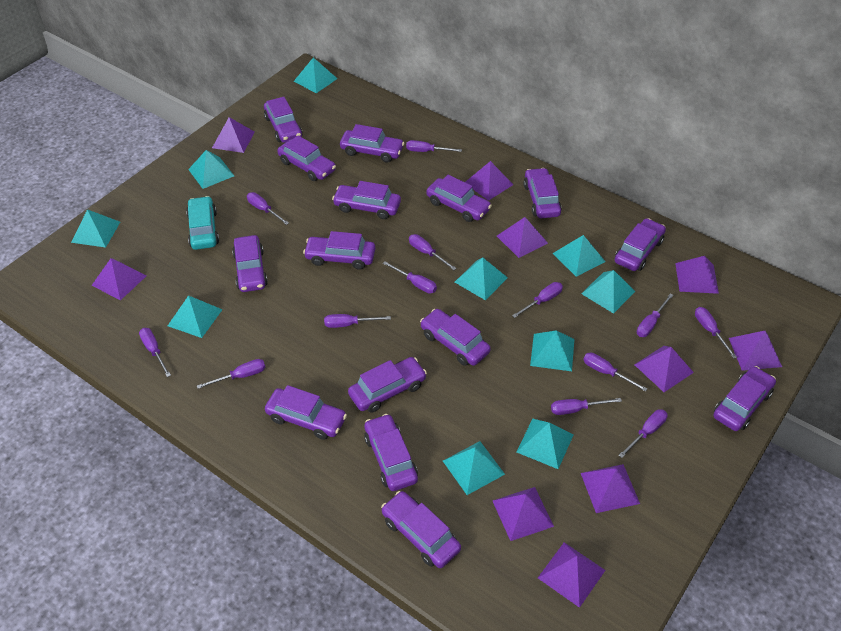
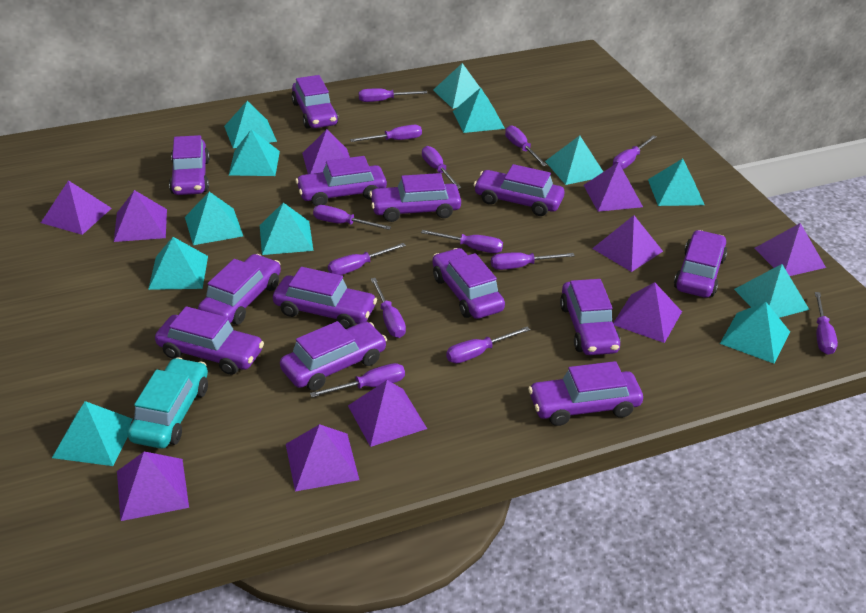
purple car: 15 -> 13
turquoise pyramid: 10 -> 12

